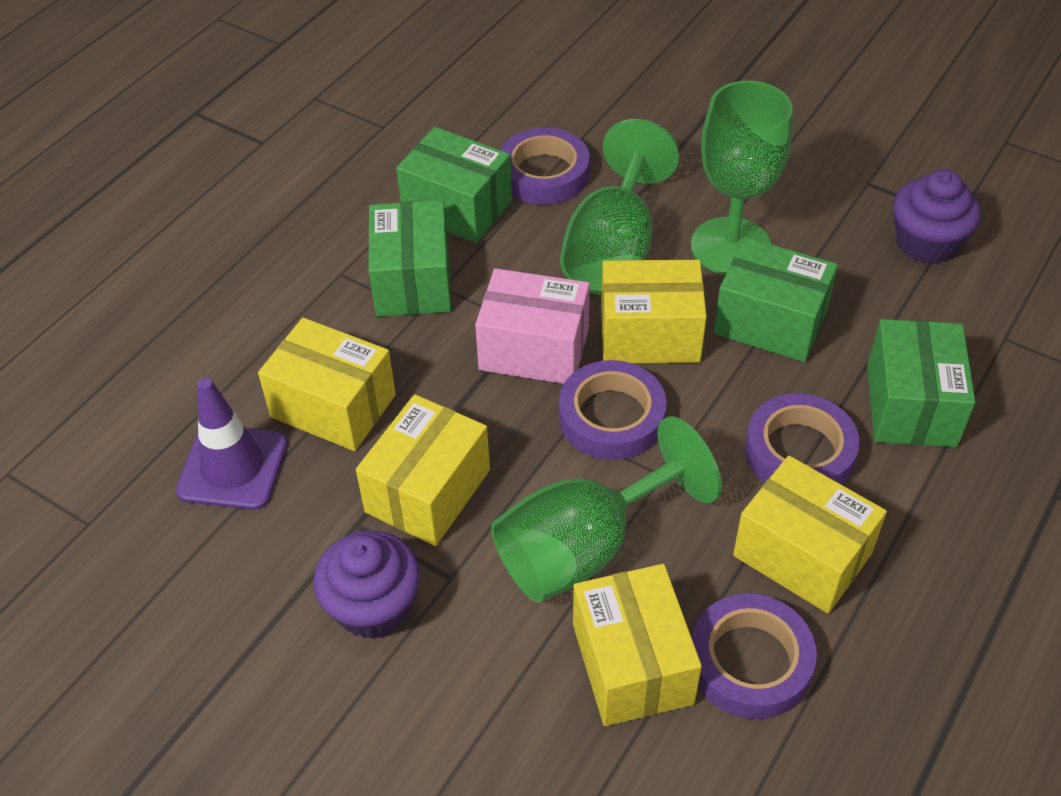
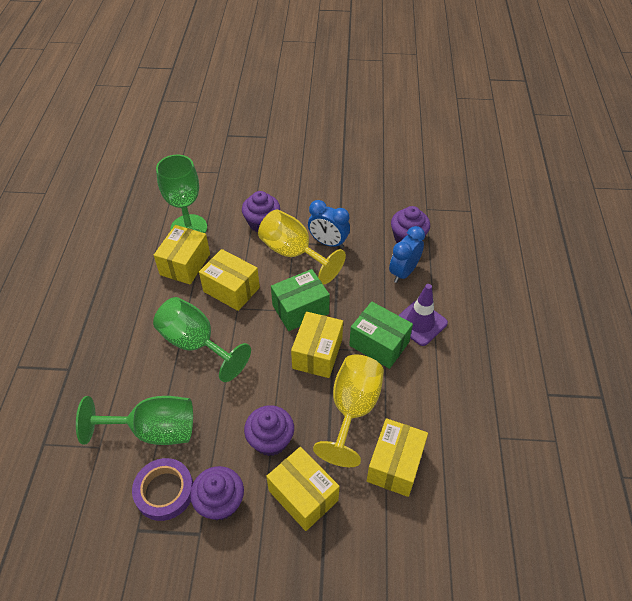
blue clock: 0 -> 2
green box: 4 -> 2
pink box: 1 -> 0
purple cupcake: 2 -> 4
purple tape: 4 -> 1
yellow goblet: 0 -> 2

